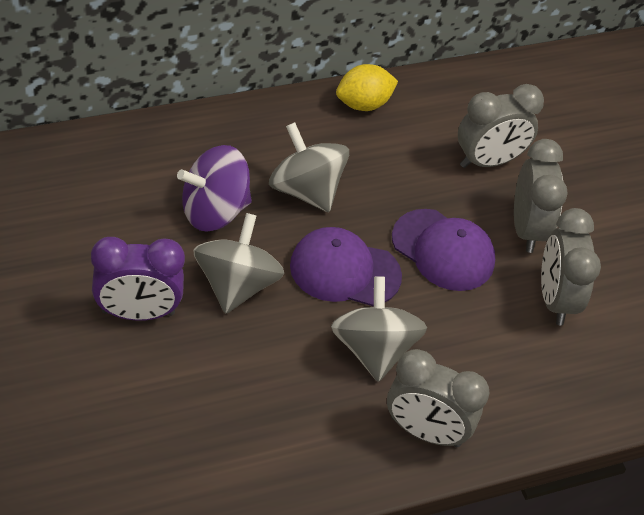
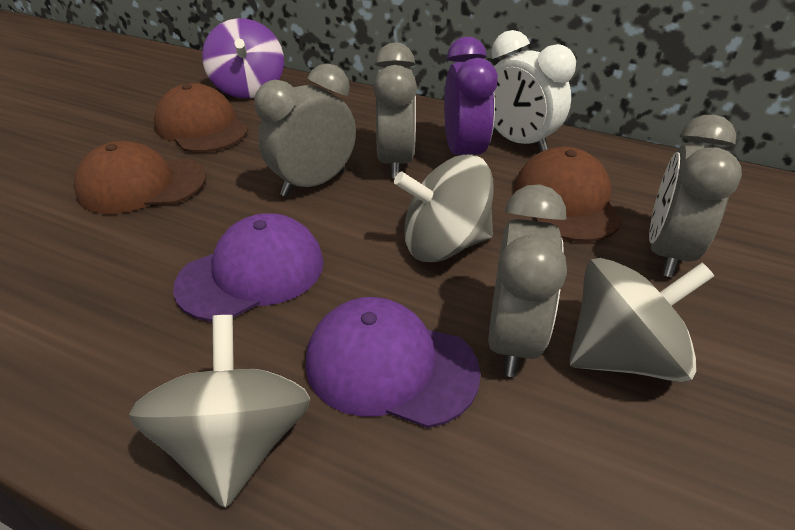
brown cap: 0 -> 3
white clock: 0 -> 1
yellow lemon: 1 -> 0

